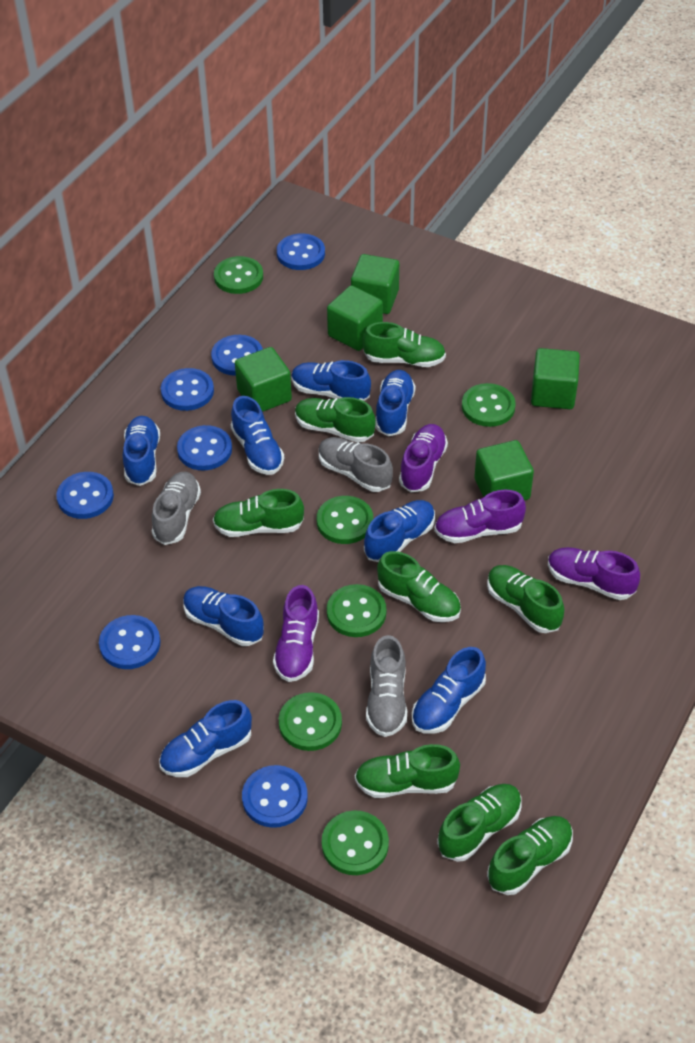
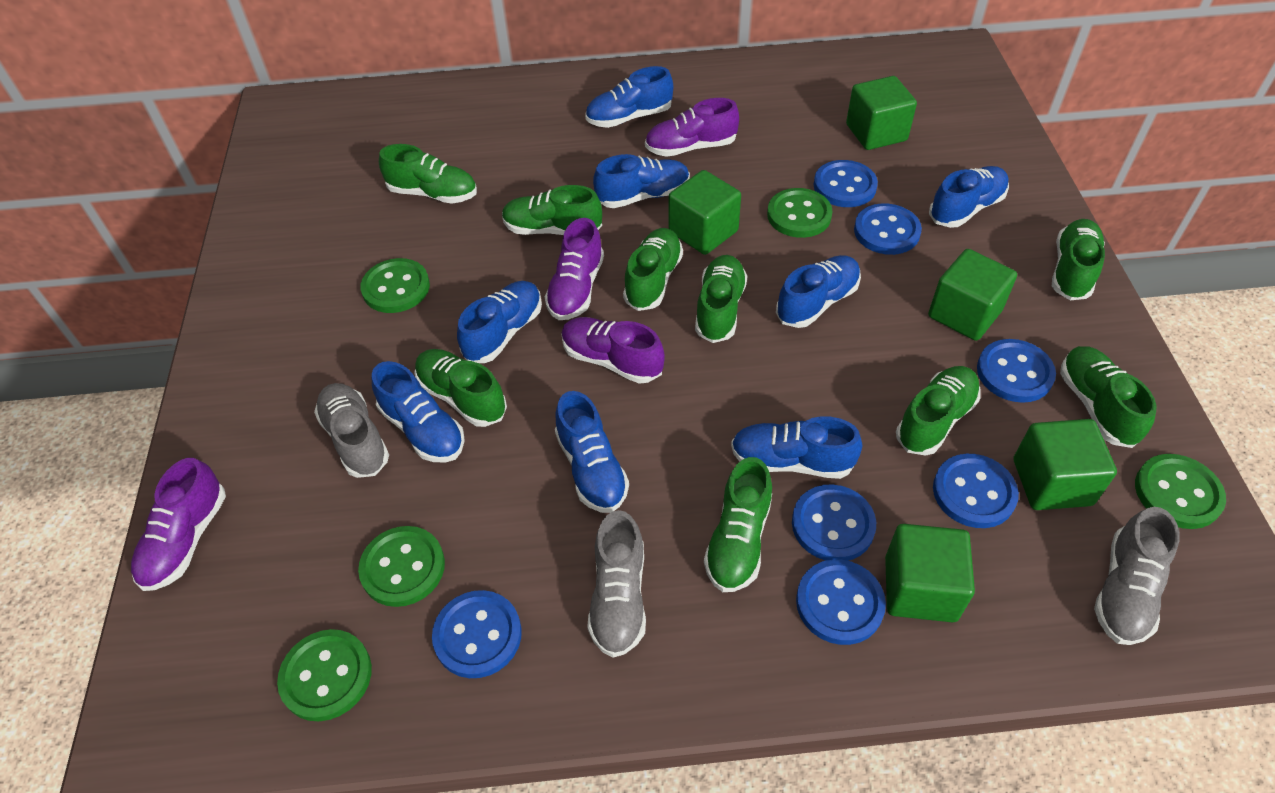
green button: 6 -> 5
green shoe: 8 -> 9

